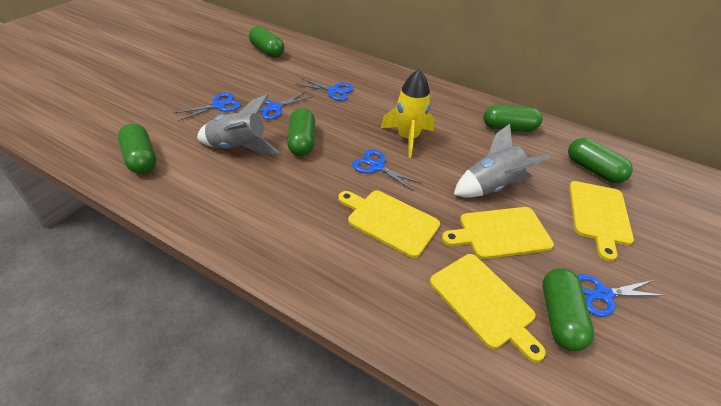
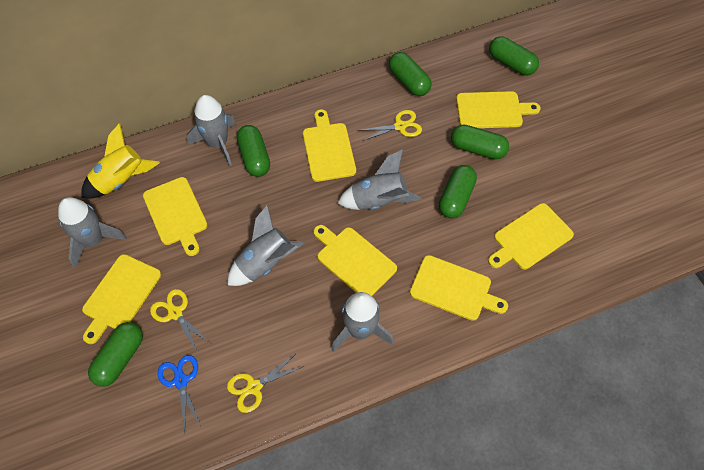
blue scissors: 5 -> 1
grey rocket: 2 -> 5
yellow cutting board: 4 -> 7
yellow scissors: 0 -> 3

